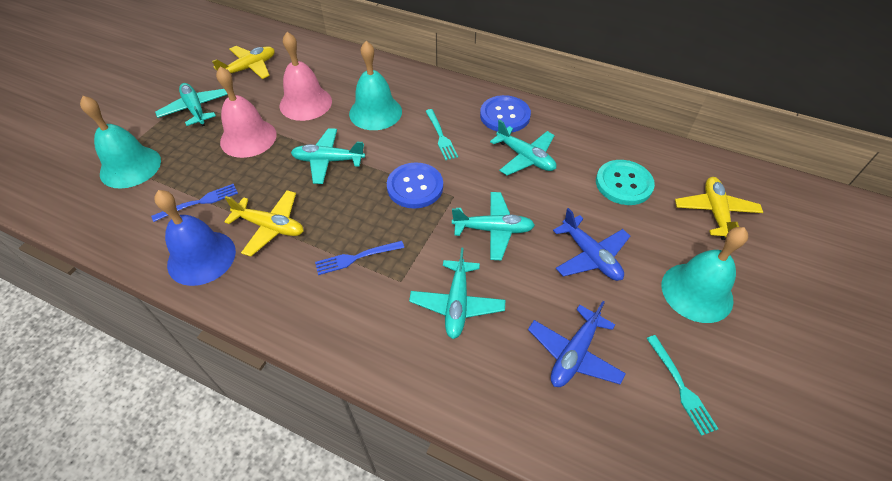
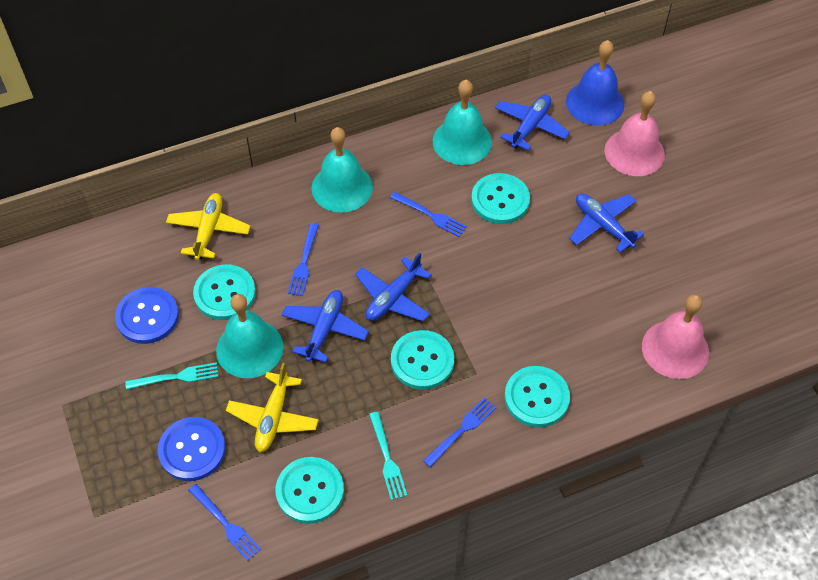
blue fork: 2 -> 4
blue plane: 2 -> 4
turquoise button: 1 -> 5
turquoise plane: 5 -> 0
yellow plane: 3 -> 2

